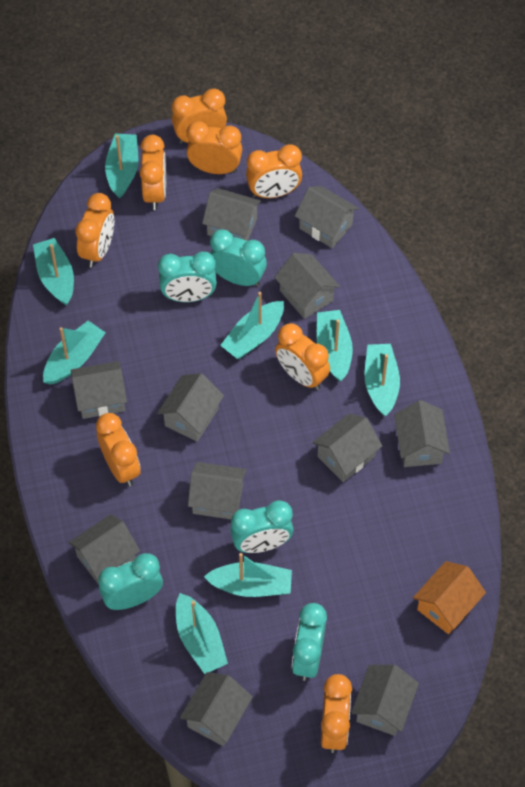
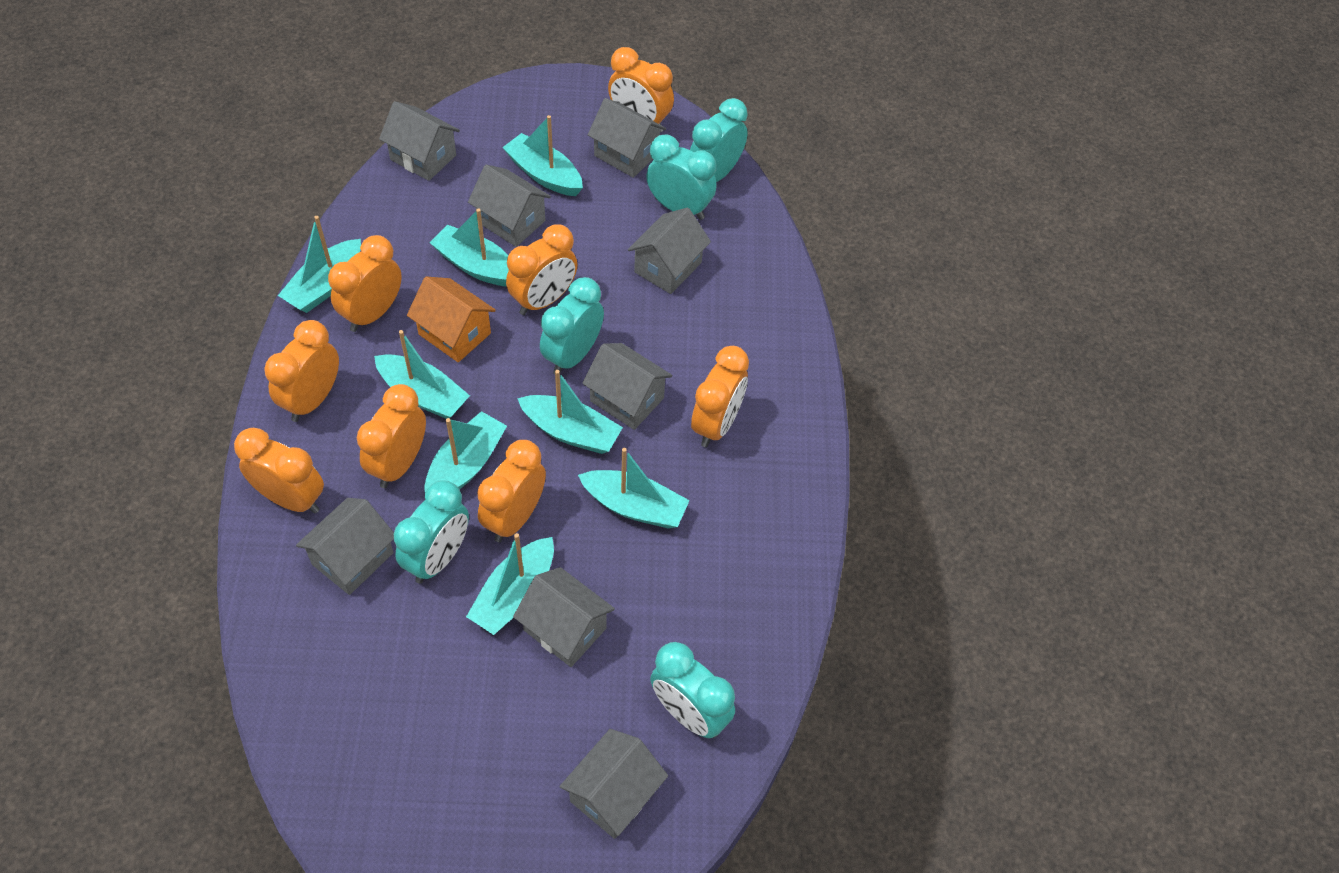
grey house: 11 -> 8

